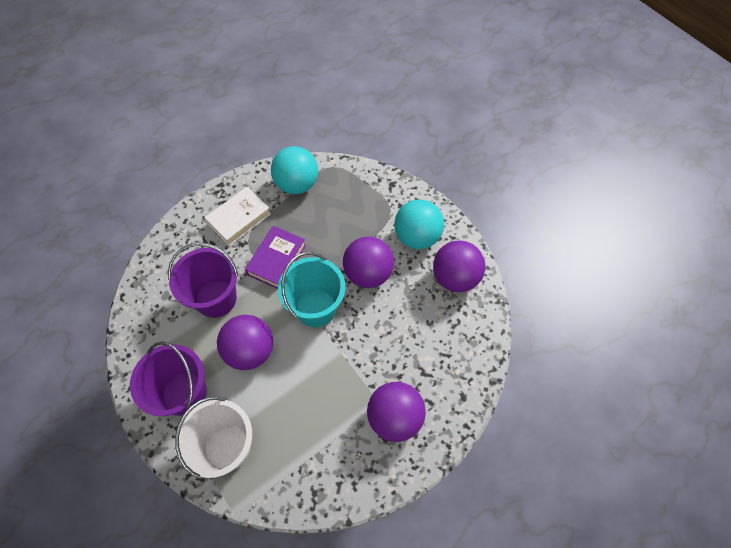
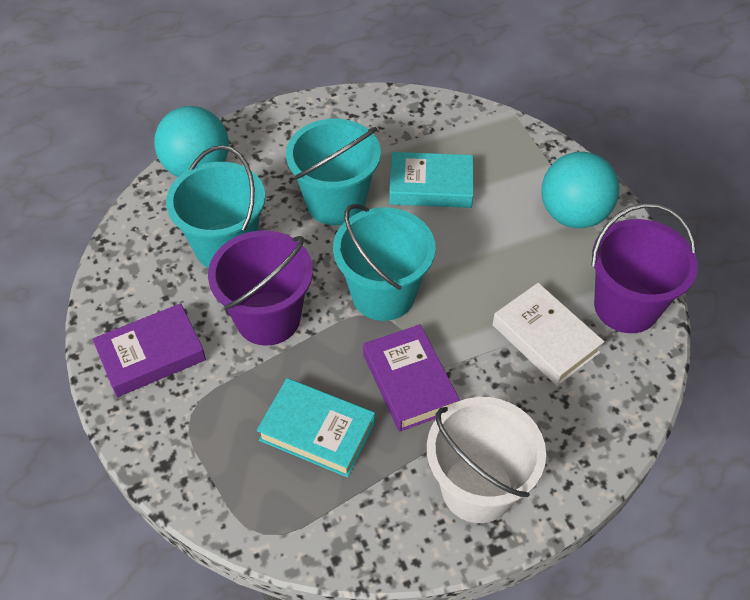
purple ball: 4 -> 0
purple book: 1 -> 2
turquoise book: 0 -> 2
turquoise bucket: 1 -> 3

